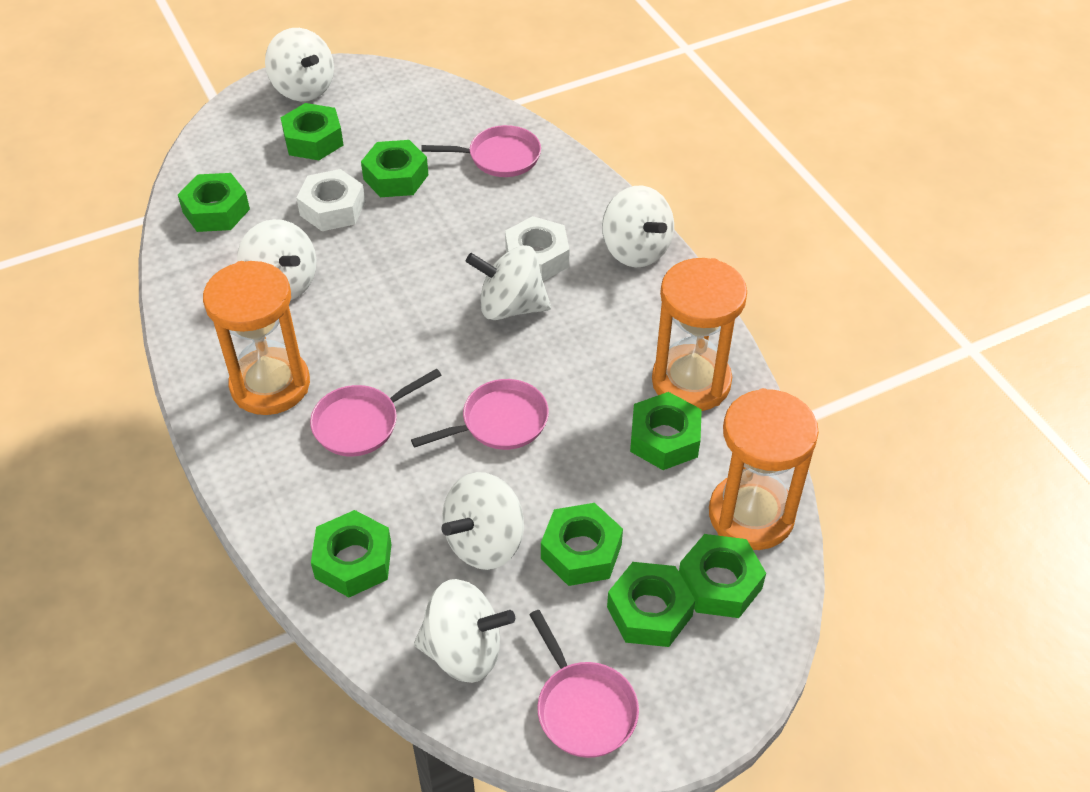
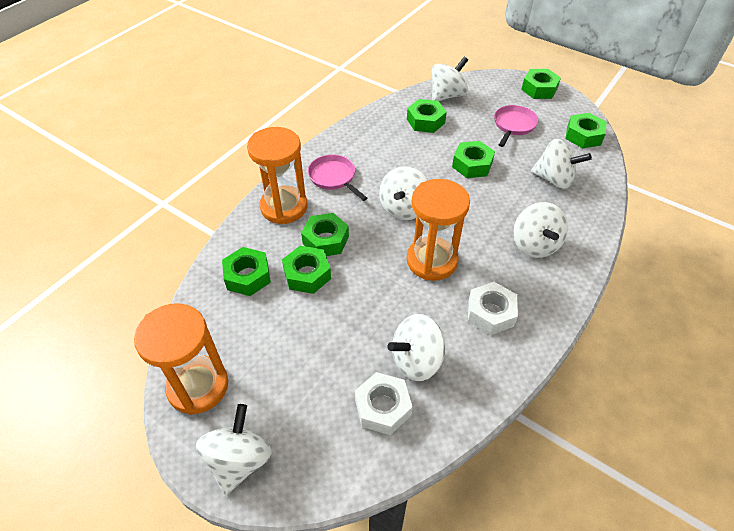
green nut: 8 -> 7
pink pan: 4 -> 2

